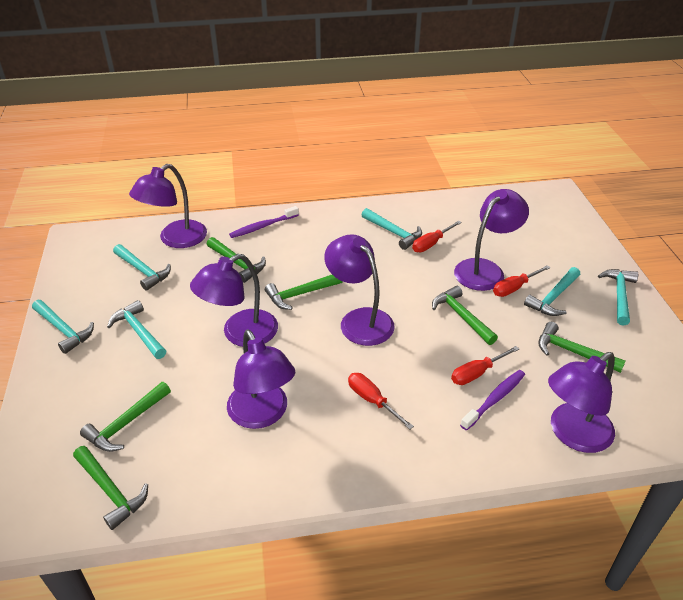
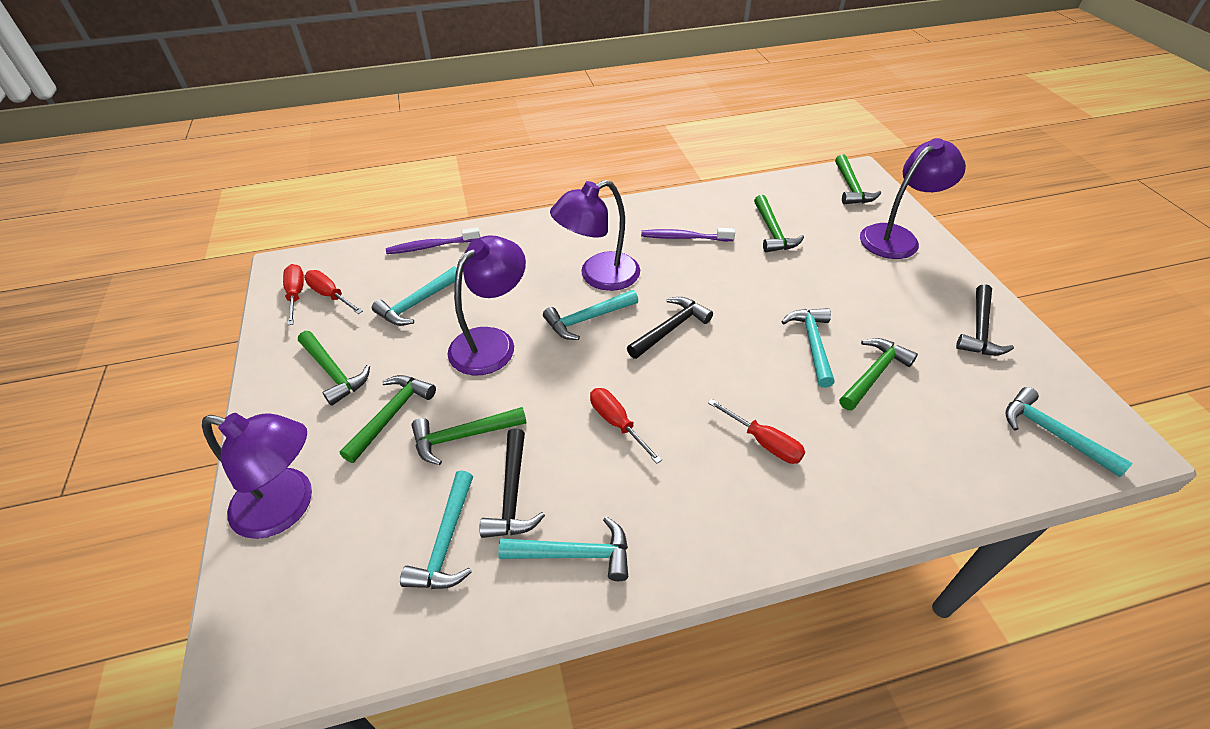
black hammer: 0 -> 3
purple lamp: 6 -> 4

